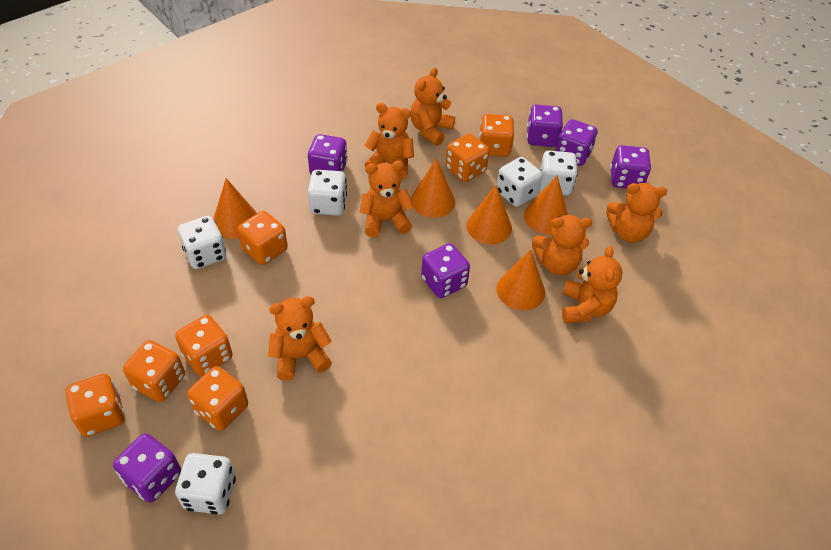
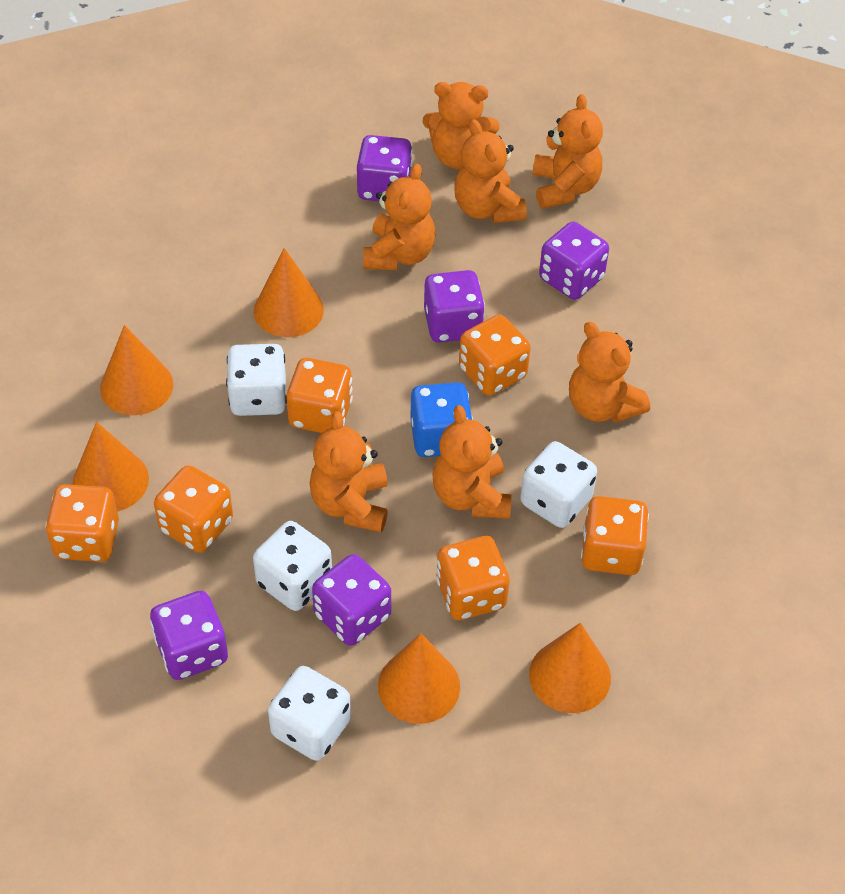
blue dice: 0 -> 1
orange dice: 7 -> 6
purple dice: 6 -> 5
white dice: 5 -> 4

